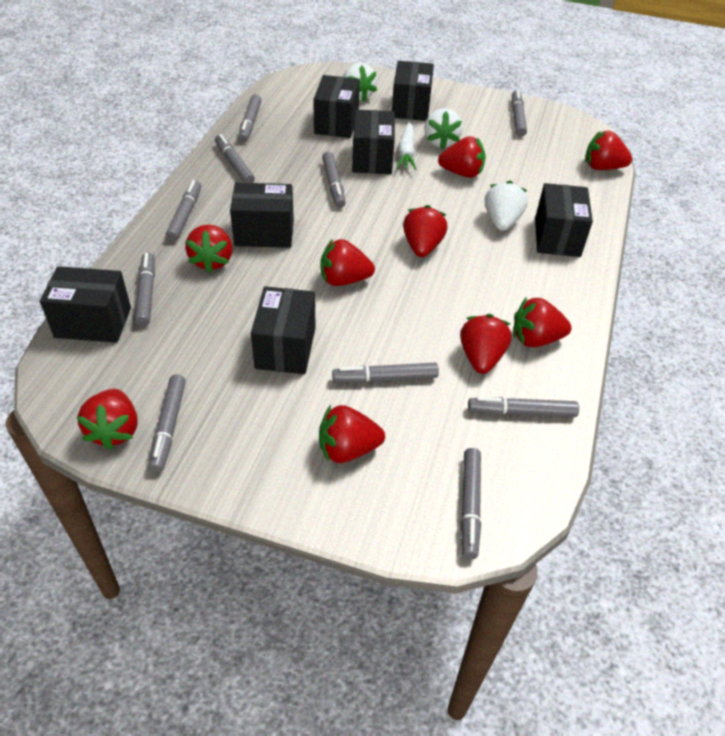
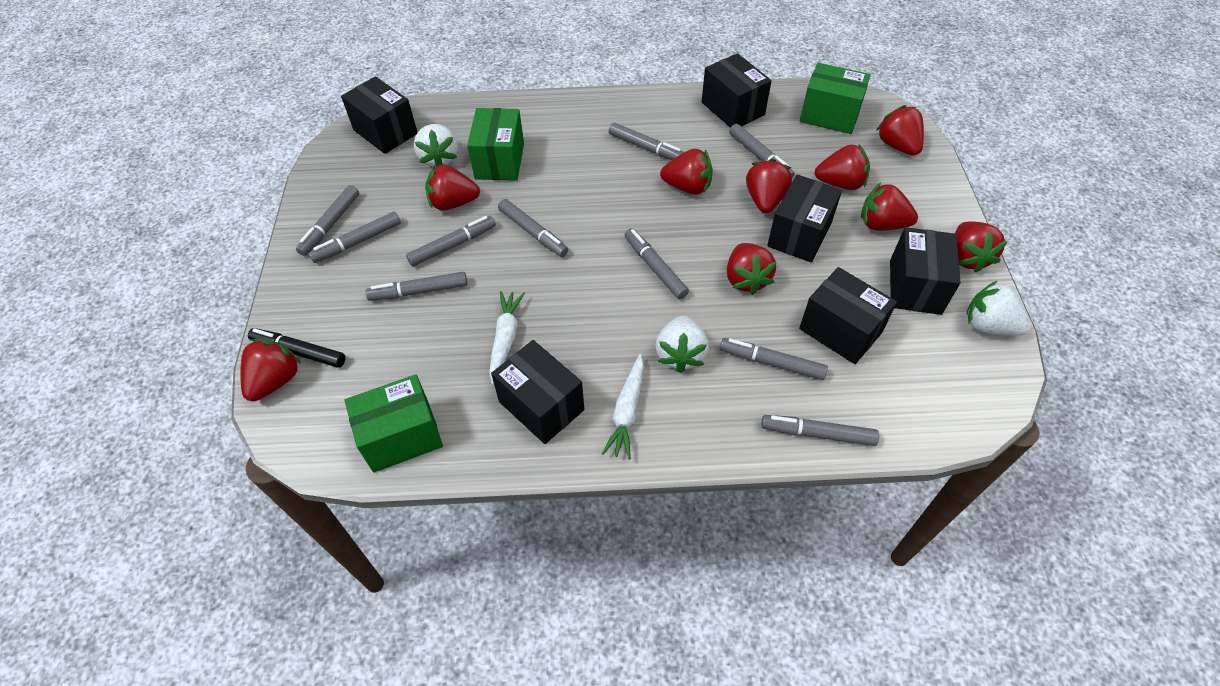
black box: 7 -> 6
black marker: 0 -> 1
green box: 0 -> 3
white carrot: 1 -> 2

